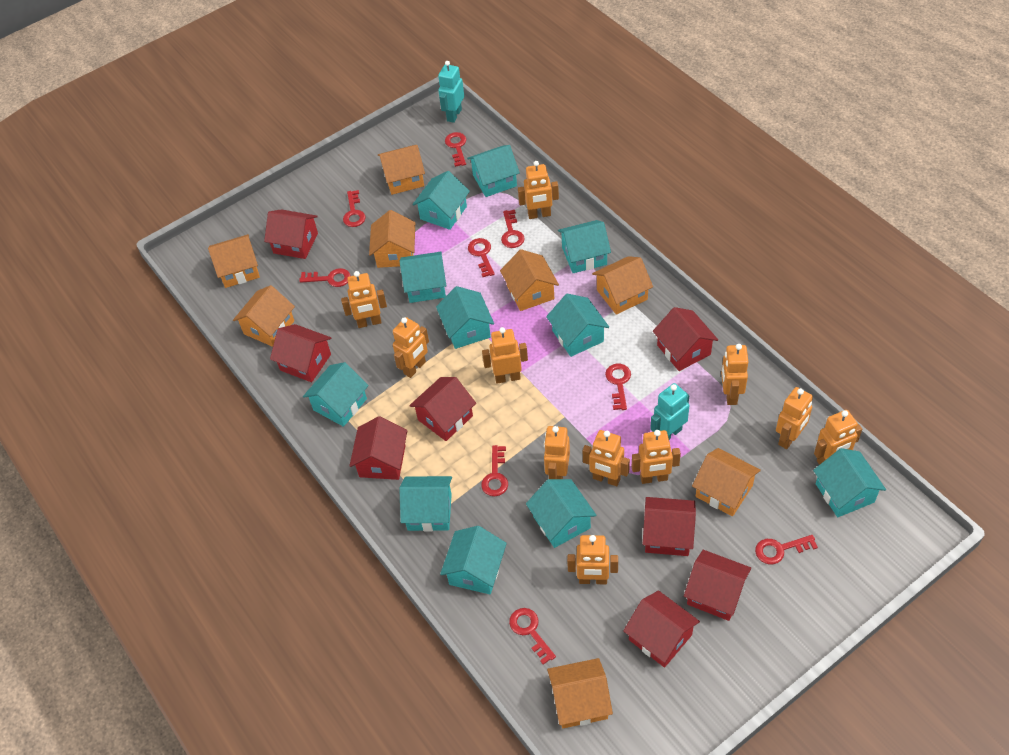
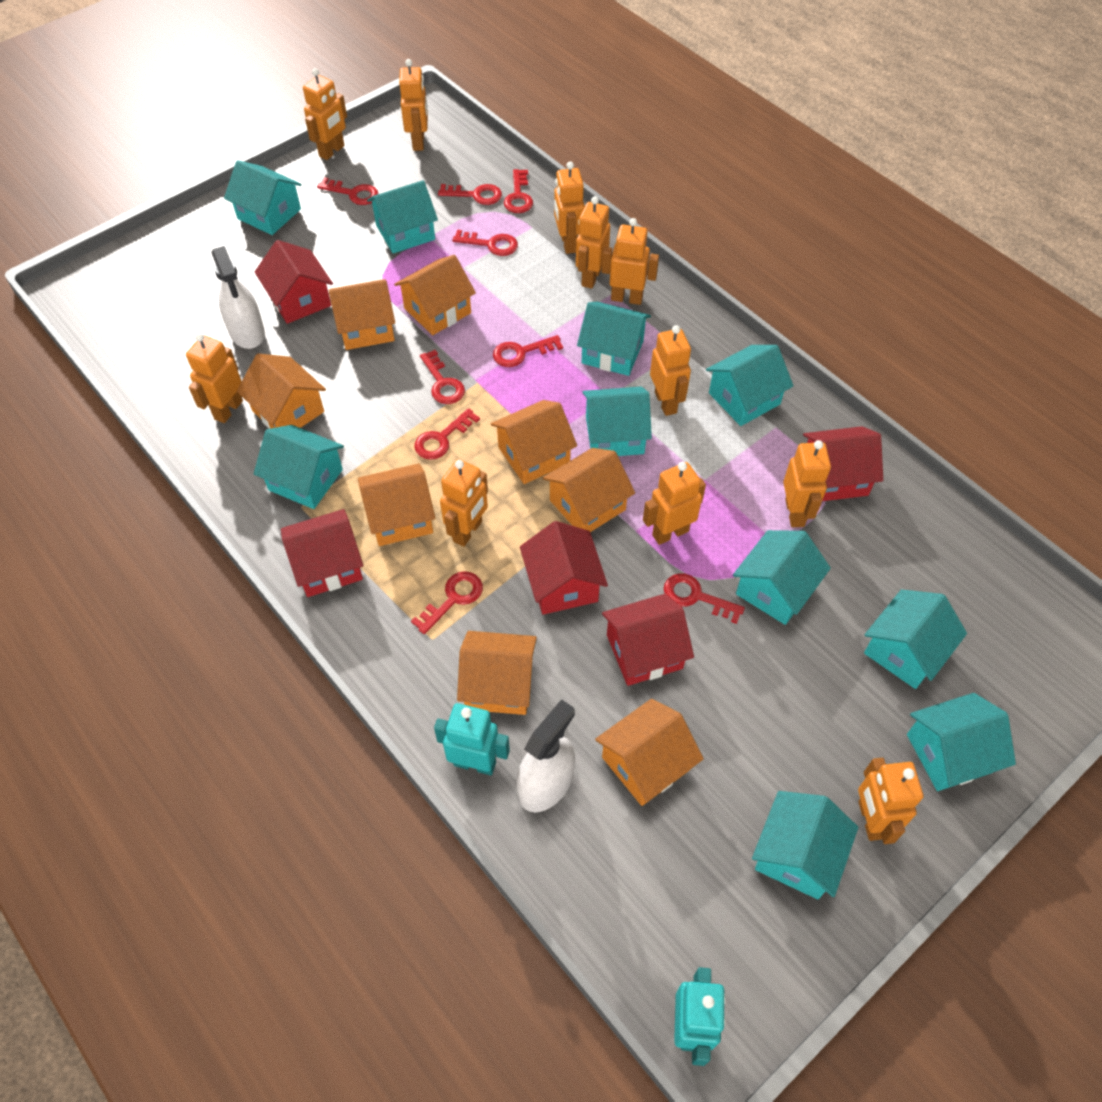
red house: 8 -> 5
turquoise house: 11 -> 10
white spray bottle: 0 -> 2

